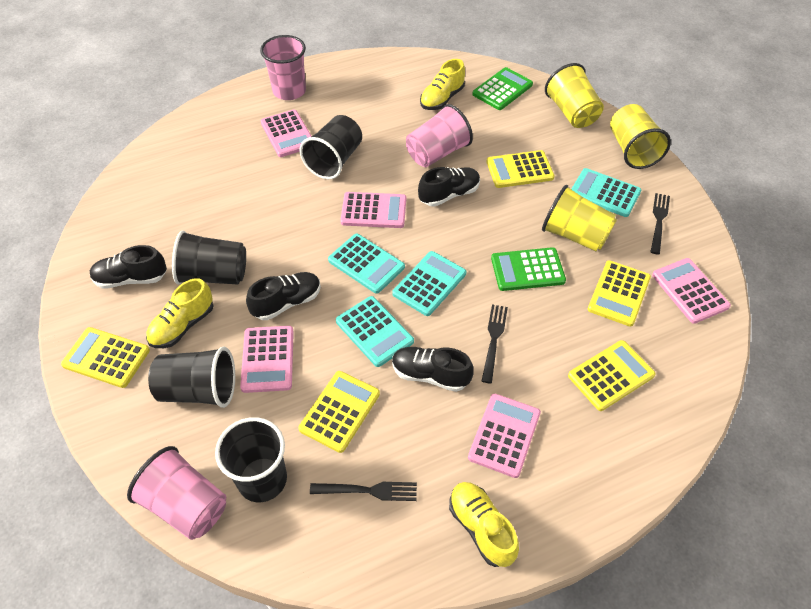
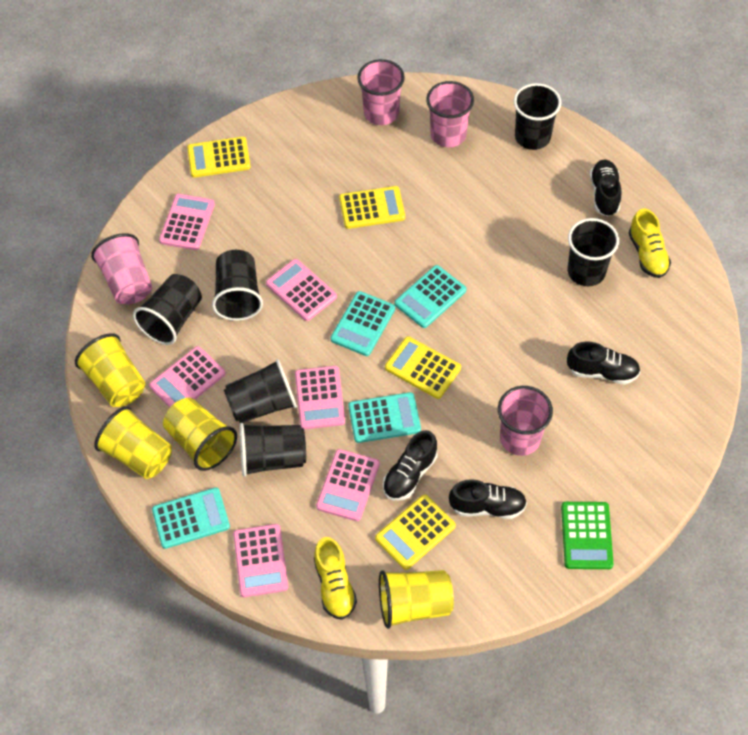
black cup: 4 -> 6
black fork: 3 -> 0
green calculator: 2 -> 1
pink calculator: 5 -> 6
pink cup: 3 -> 4
yellow calculator: 5 -> 4
yellow cup: 3 -> 4
yellow shoe: 3 -> 2

